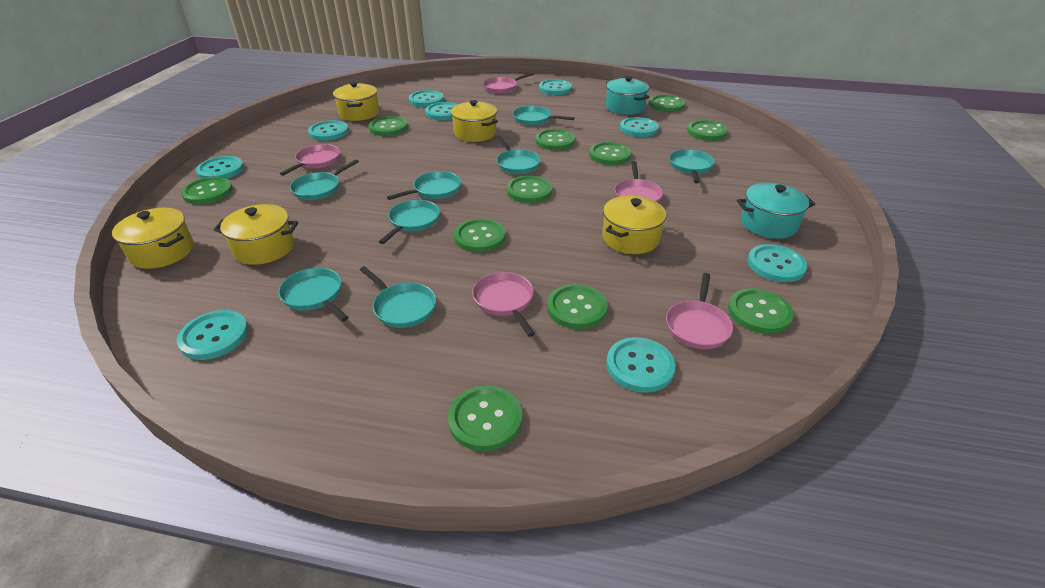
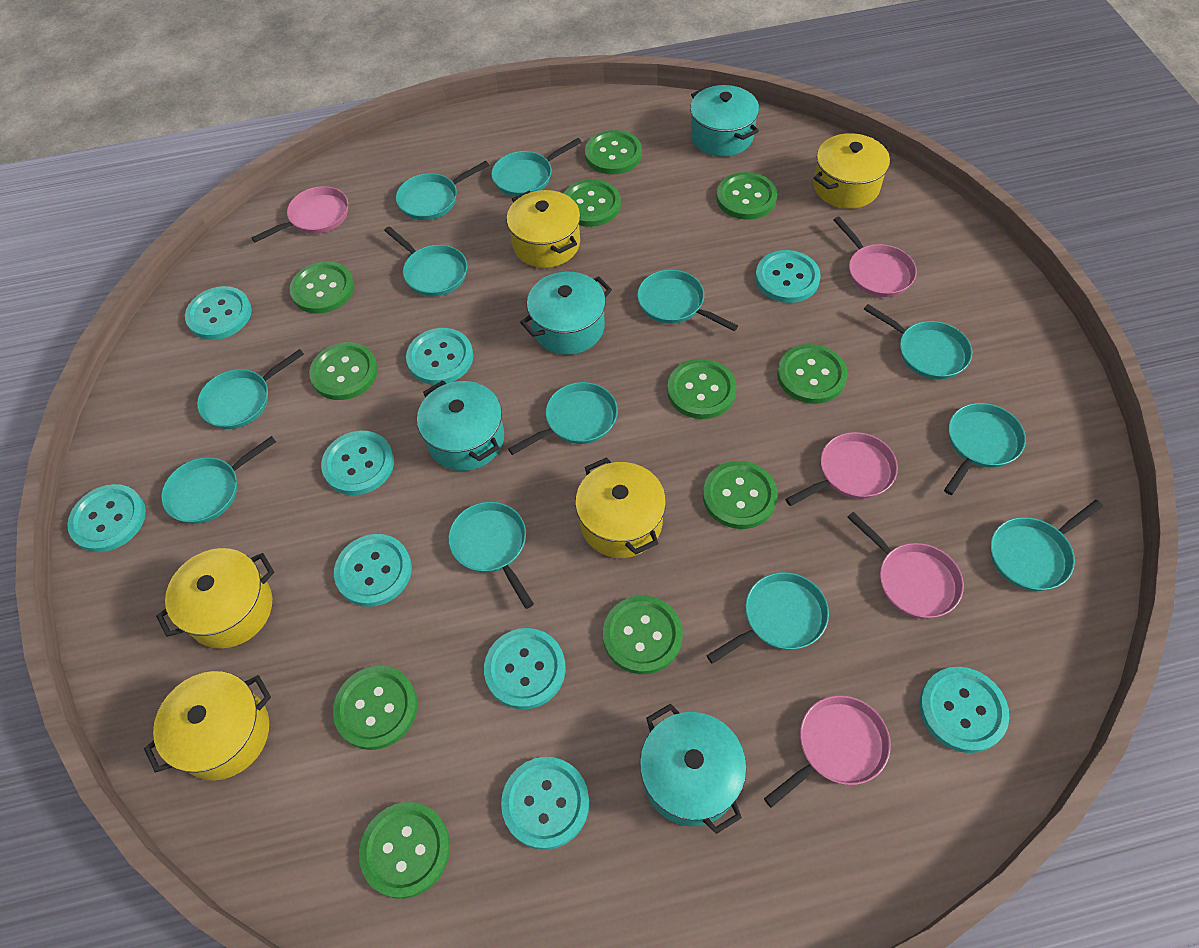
turquoise pan: 8 -> 12
turquoise pot: 2 -> 4

